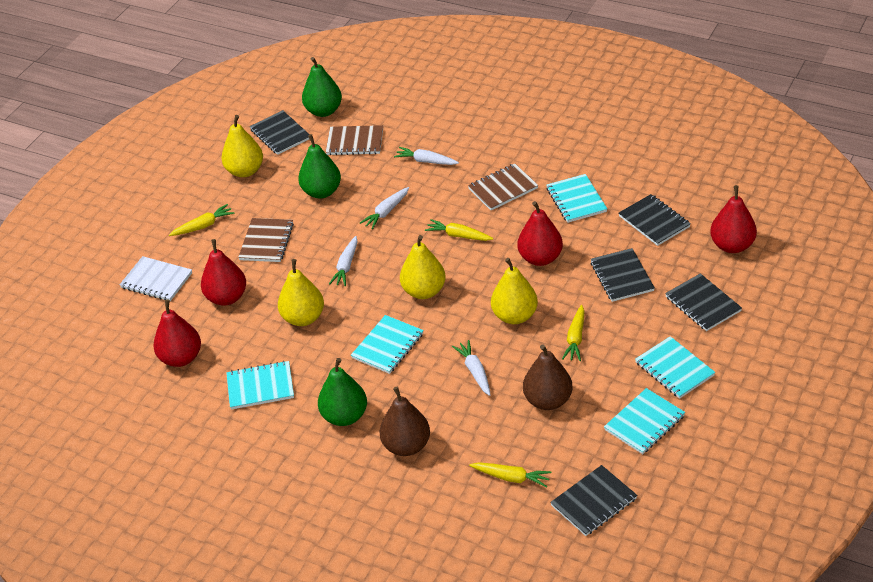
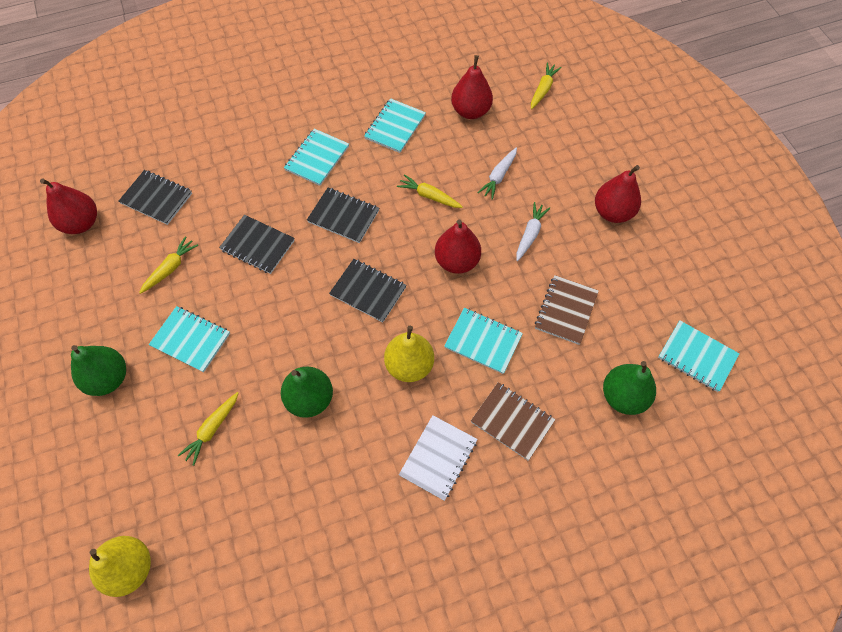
black notebook: 5 -> 4
brown notebook: 3 -> 2
brown pear: 2 -> 0
white carrot: 4 -> 2
yellow pear: 4 -> 2

